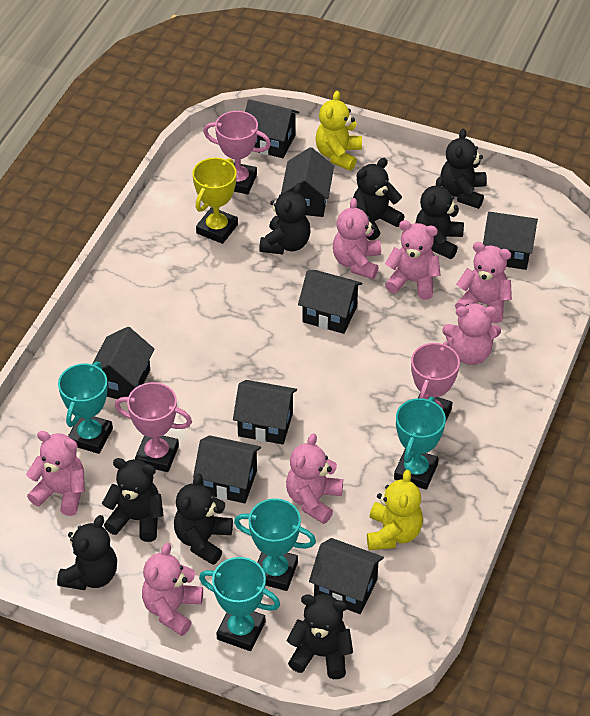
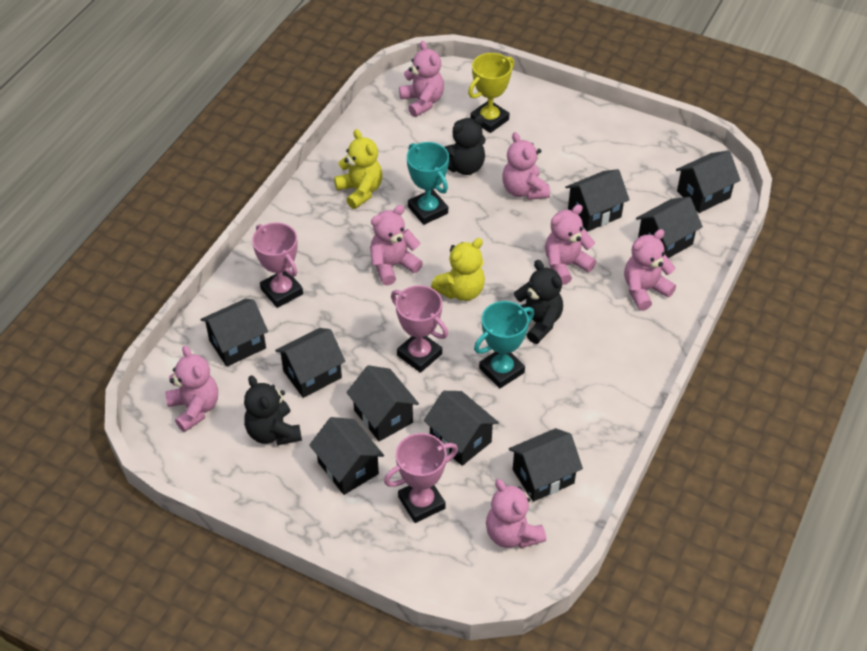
black house: 8 -> 9
black teddy bear: 8 -> 3
turquoise trophy: 4 -> 2

